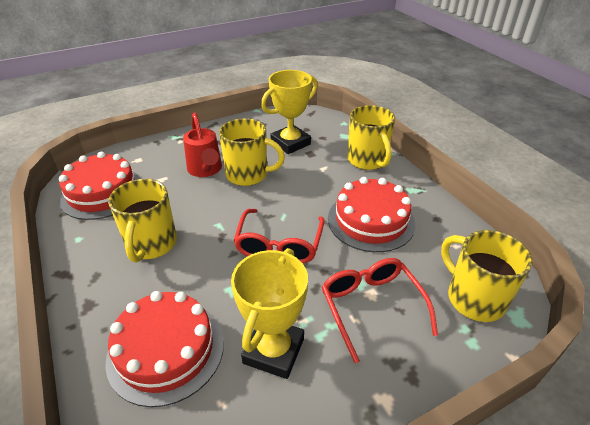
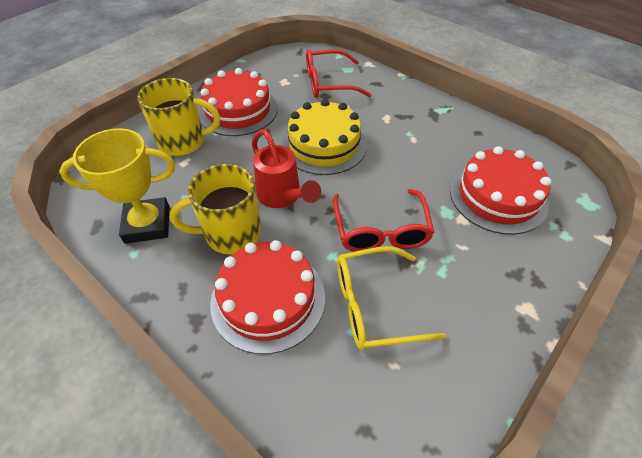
yellow cake: 0 -> 1
yellow glasses: 0 -> 1
yellow mug: 4 -> 2
yellow trophy: 2 -> 1

